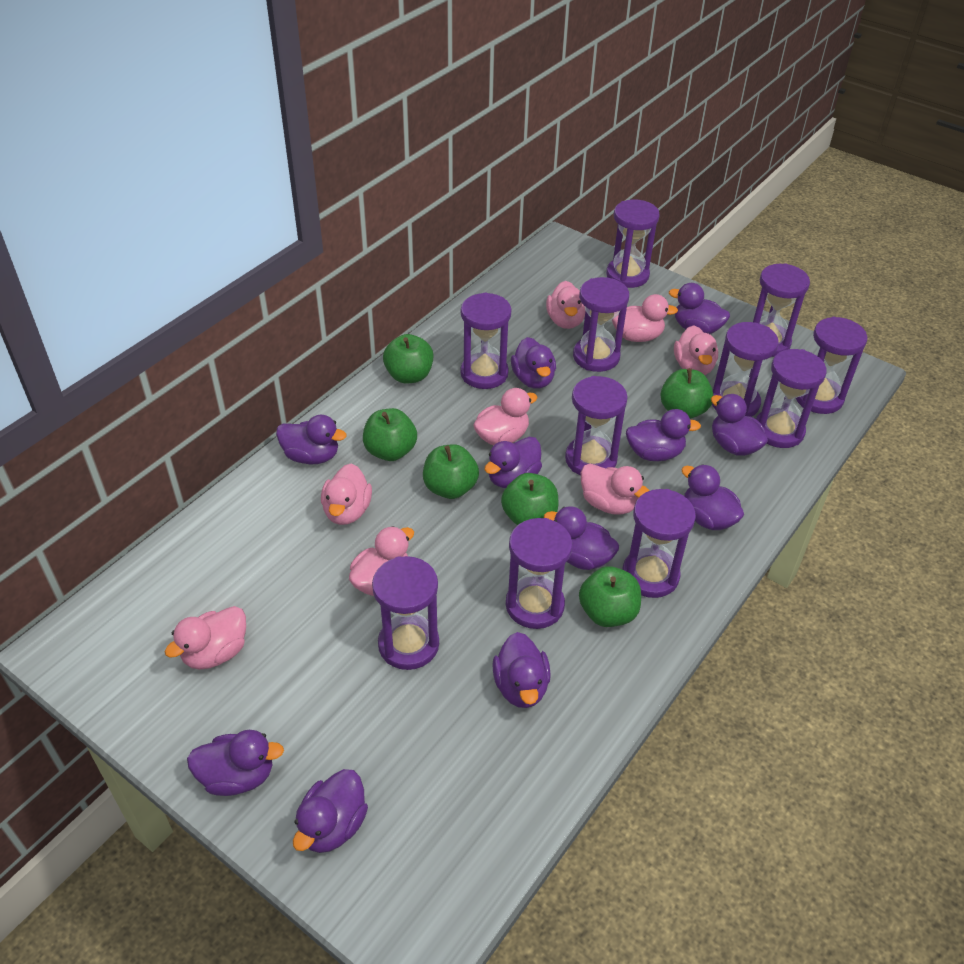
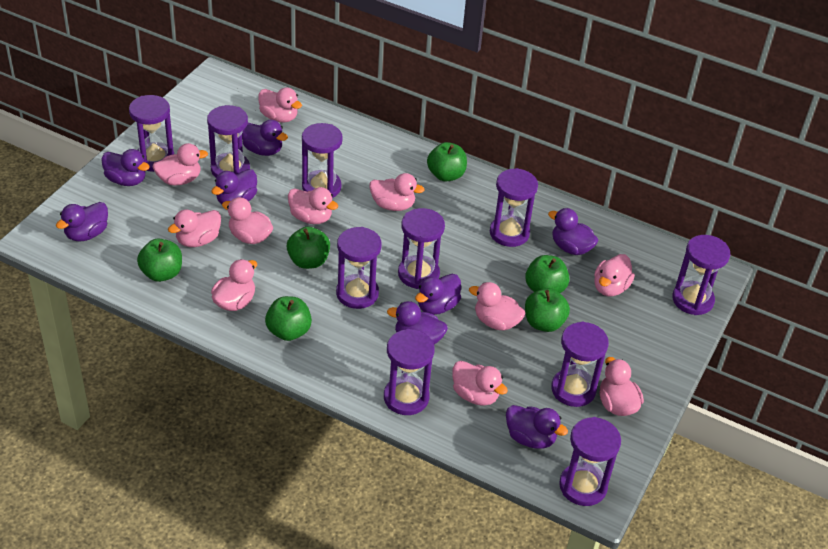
pink duck: 8 -> 11
purple duck: 11 -> 8
purple hourglass: 11 -> 10

